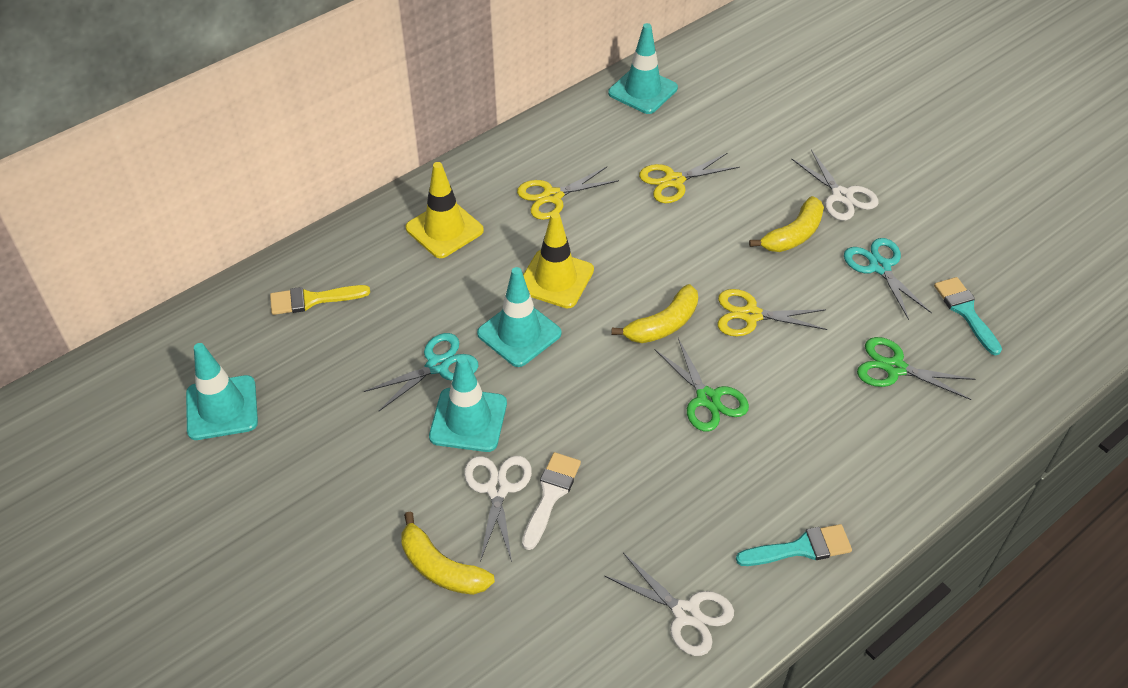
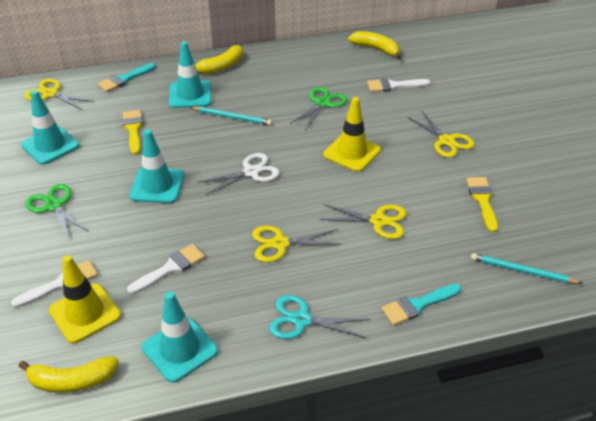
turquoise pencil: 0 -> 2
turquoise scissors: 2 -> 1
white brush: 1 -> 3
white scissors: 3 -> 1
yellow brush: 1 -> 2
yellow scissors: 3 -> 4

